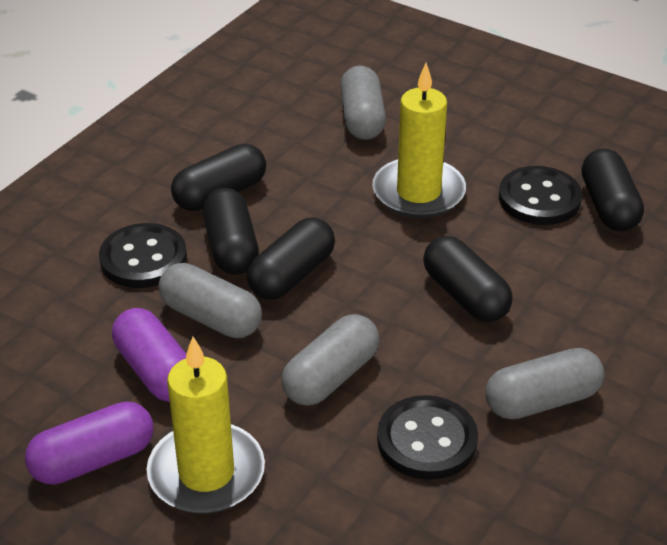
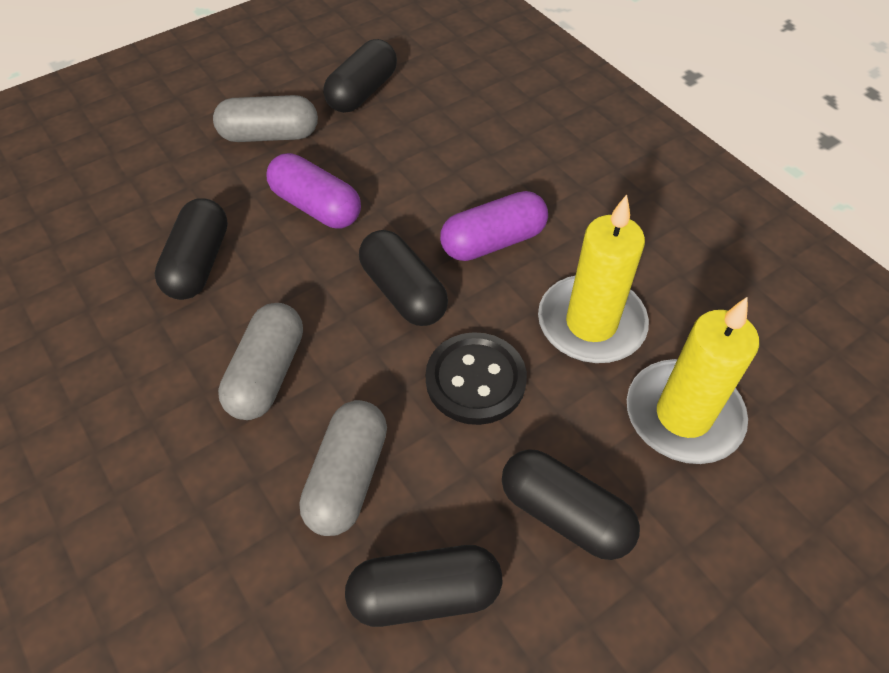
black button: 3 -> 1
grey capsule: 4 -> 3

